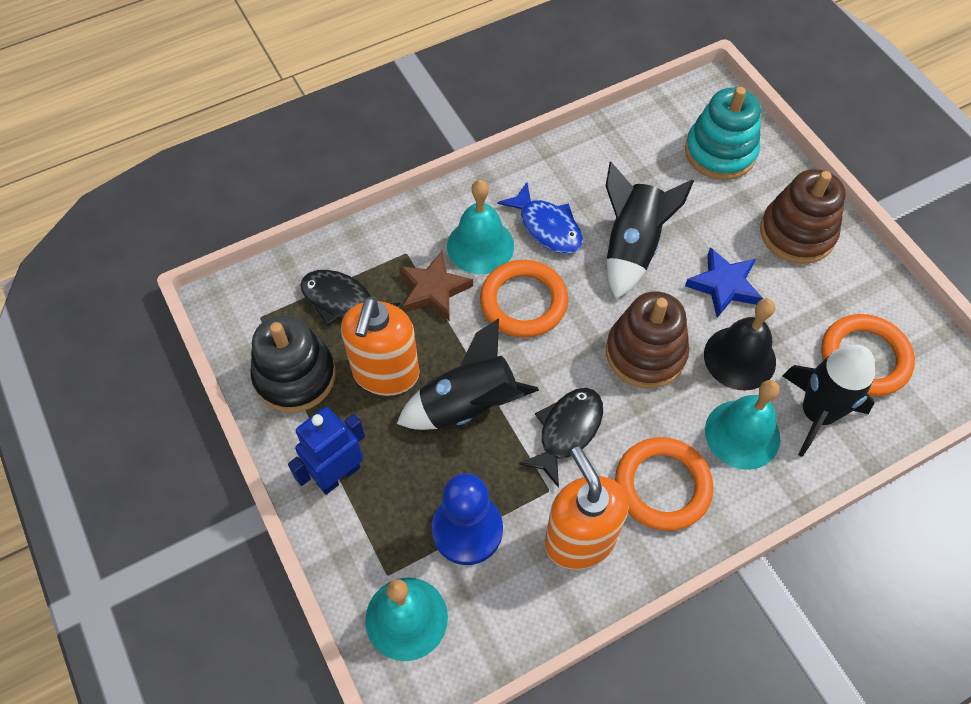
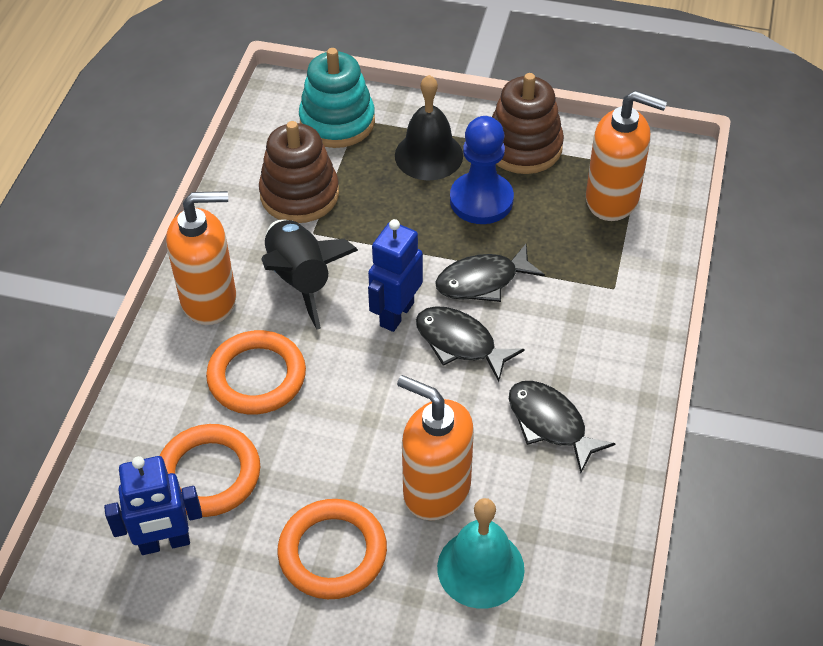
black fish: 2 -> 3
black rocket: 3 -> 1
black stacking toy: 1 -> 0
blue fish: 1 -> 0
blue robot: 1 -> 2
blue star: 1 -> 0
brown star: 1 -> 0
orange soap dispenser: 2 -> 3
turquoise bell: 3 -> 1

